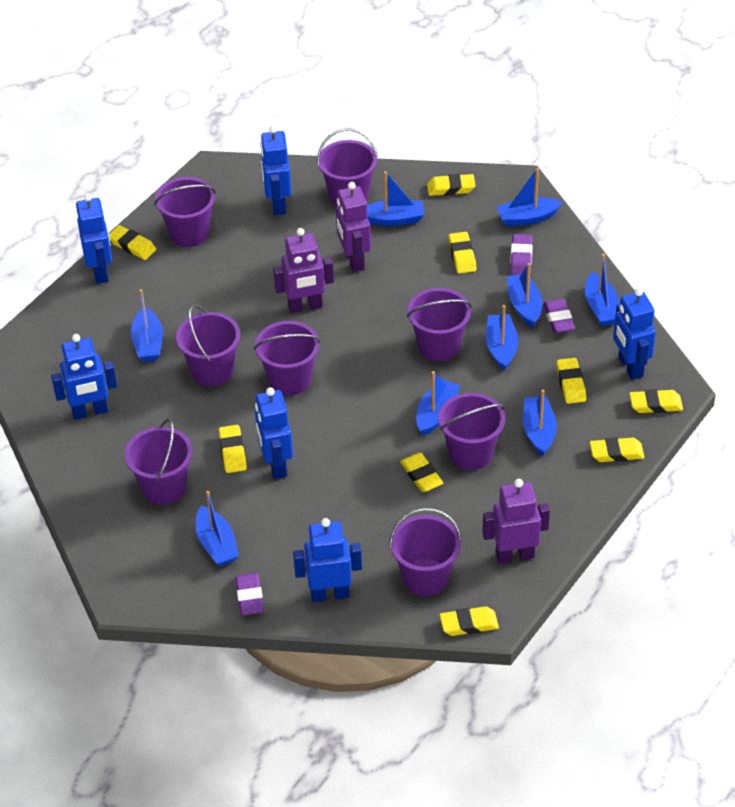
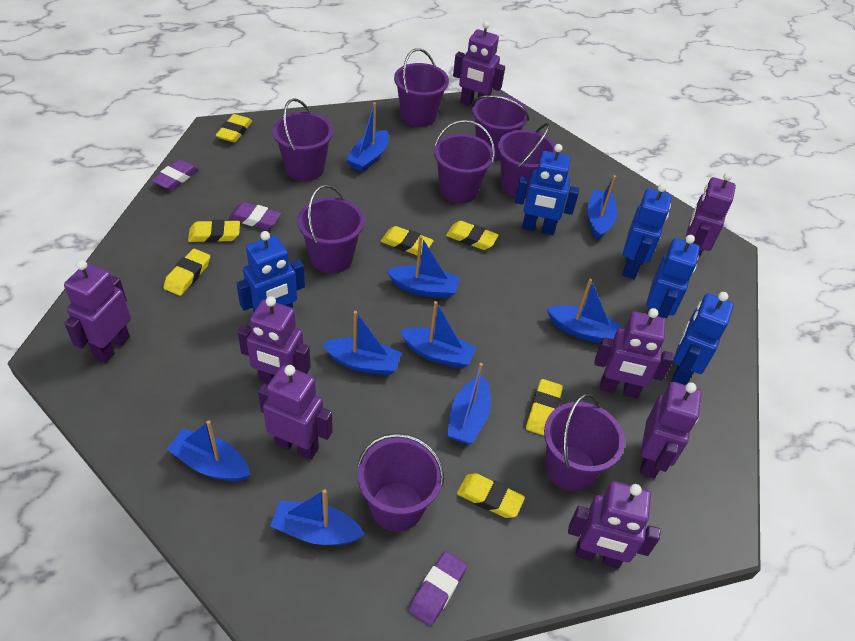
blue robot: 6 -> 5
purple robot: 3 -> 8
yellow eraser: 9 -> 7

